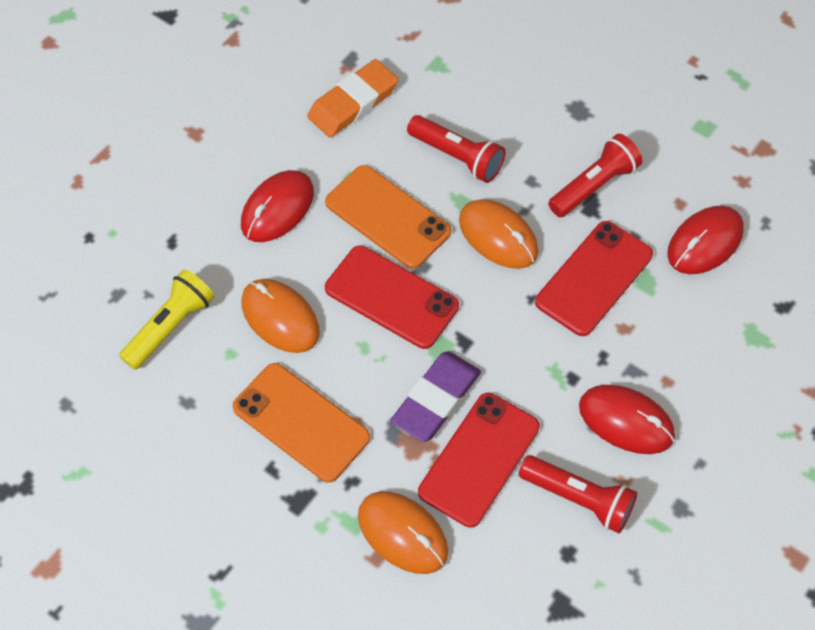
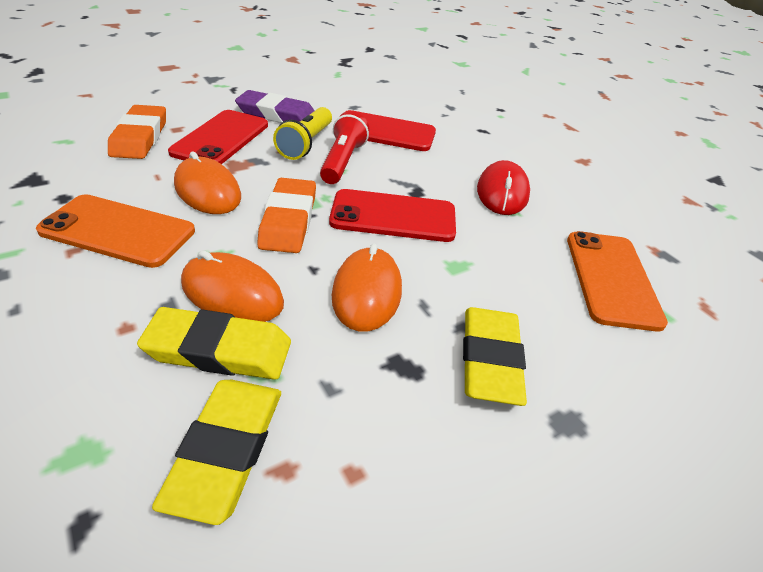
orange eraser: 1 -> 2
red flashlight: 3 -> 1
red mouse: 3 -> 1
yellow eraser: 0 -> 3

